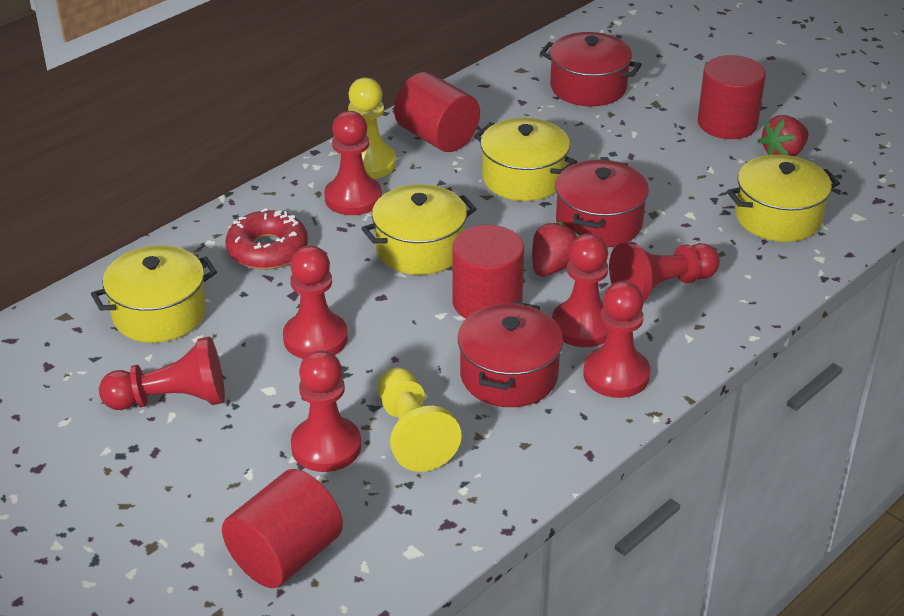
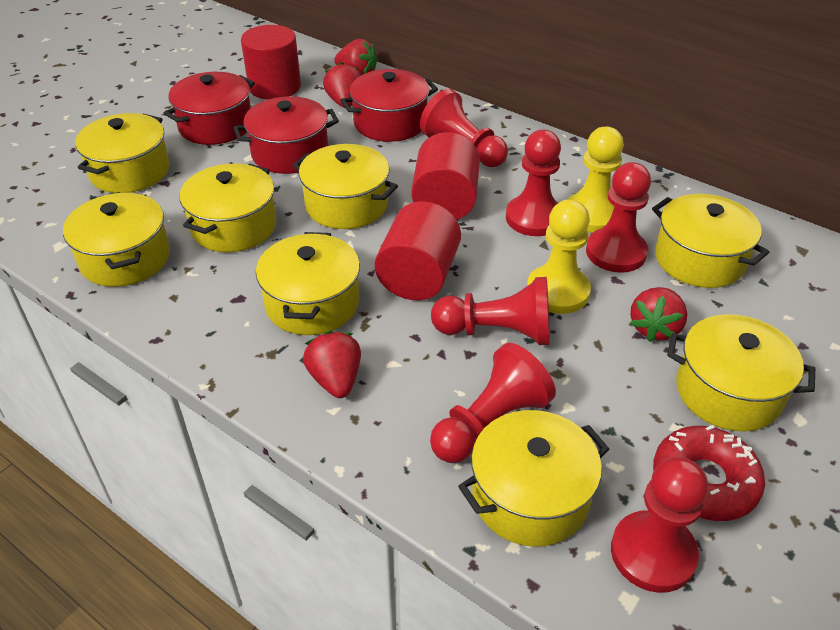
red cylinder: 4 -> 3
red pawn: 7 -> 6
red strawberry: 2 -> 4
yellow pot: 4 -> 8

